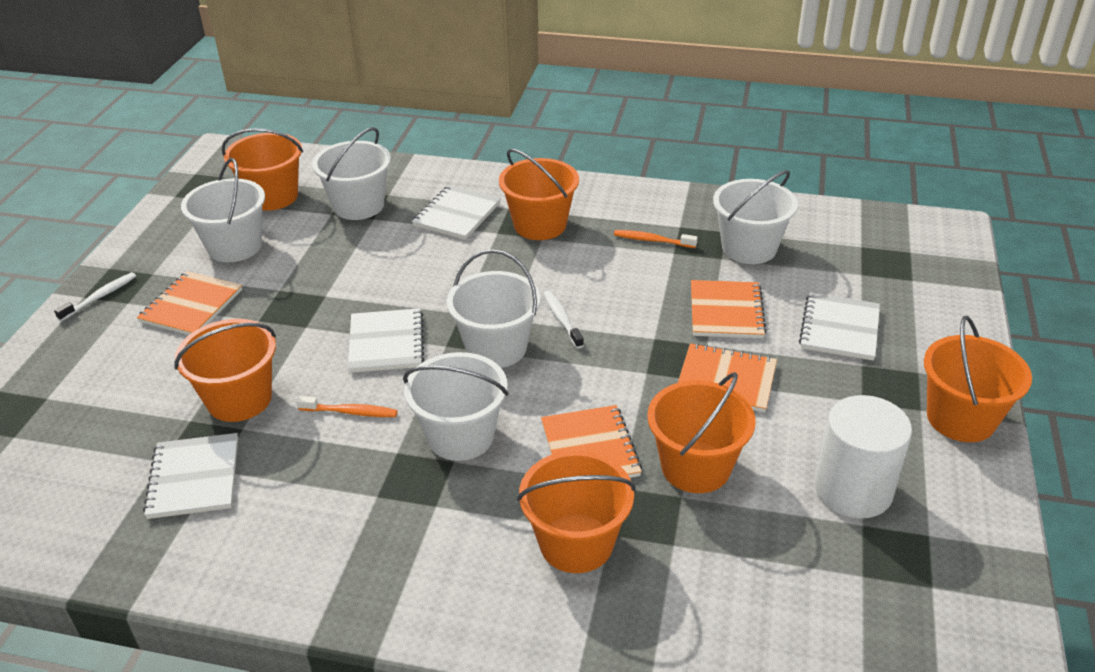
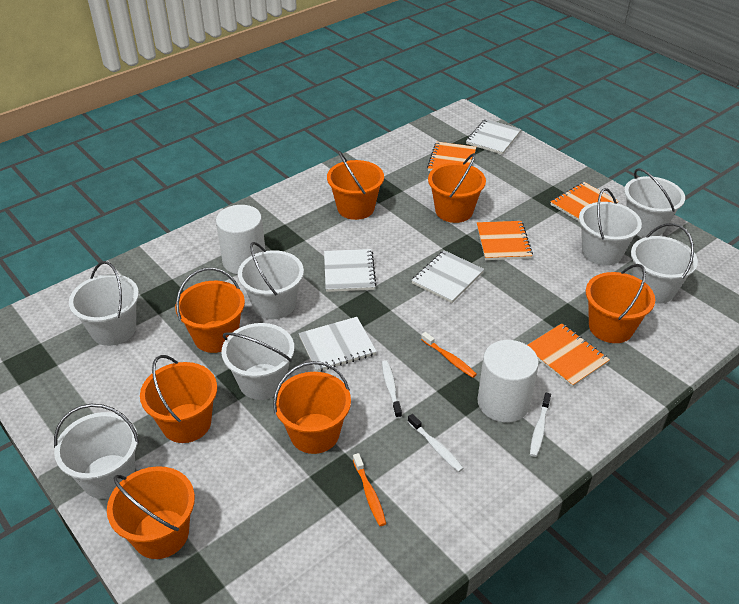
orange bucket: 6 -> 7
white bucket: 5 -> 7
white cylinder: 1 -> 2
white toothbrush: 2 -> 3

